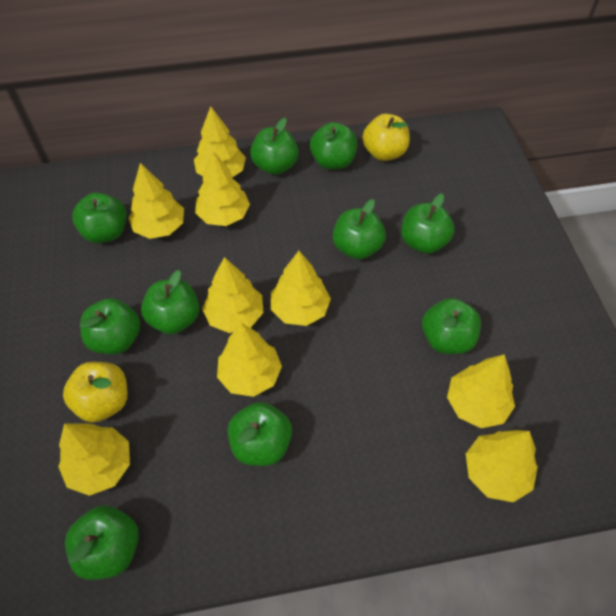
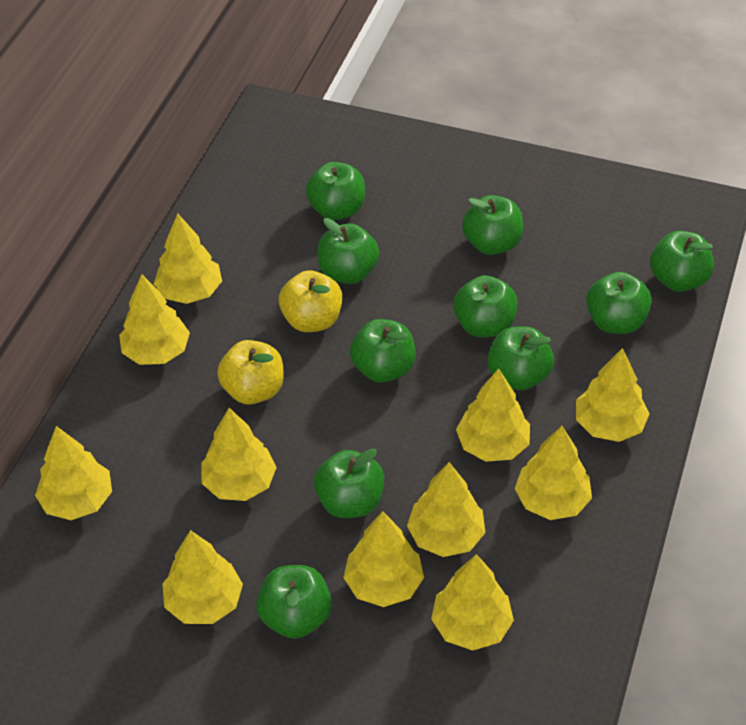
yellow tree: 9 -> 11

